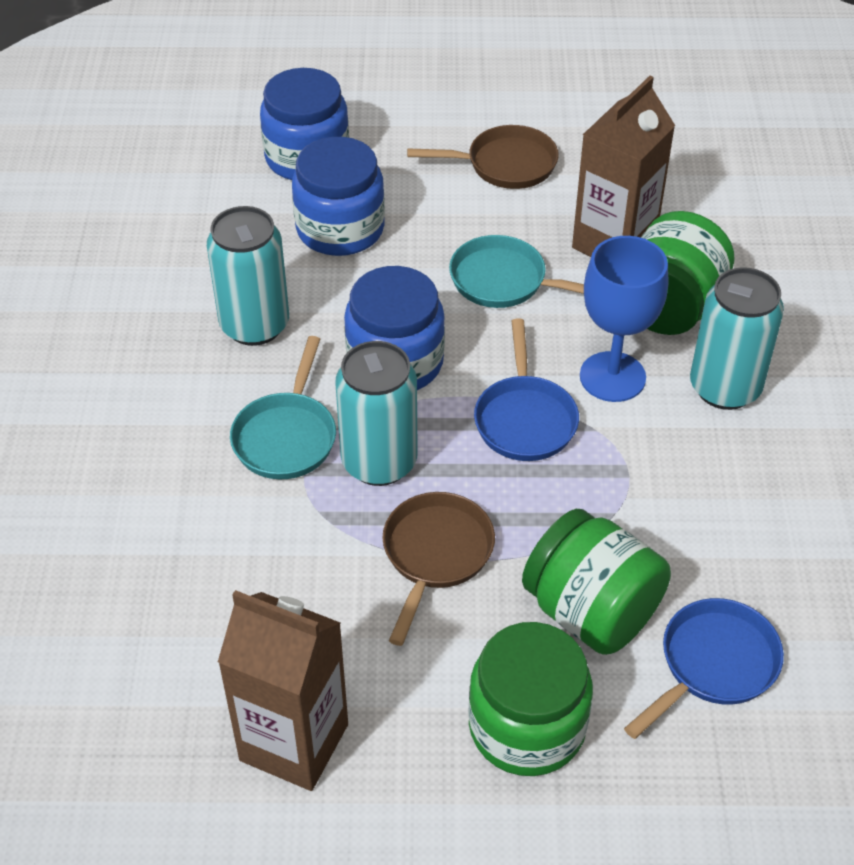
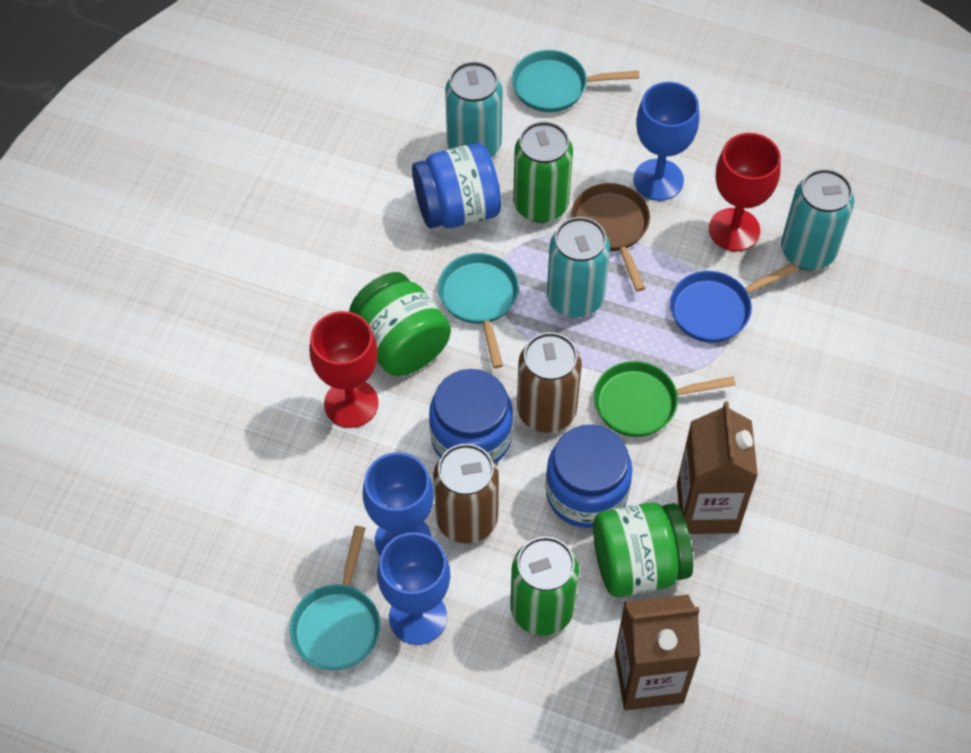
blue goblet: 1 -> 3
blue pan: 2 -> 1
brown can: 0 -> 2
brown pan: 2 -> 1
green can: 0 -> 2
green jar: 3 -> 2
green pan: 0 -> 1
red goblet: 0 -> 2
turquoise pan: 2 -> 3

